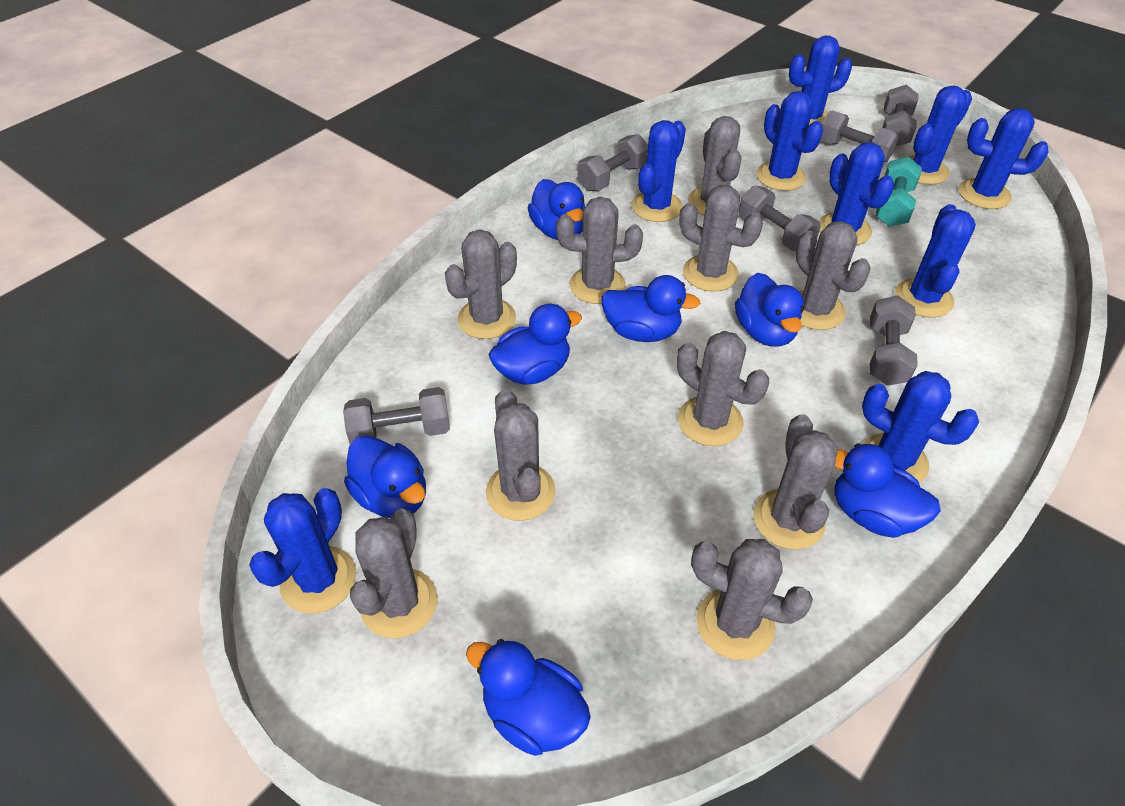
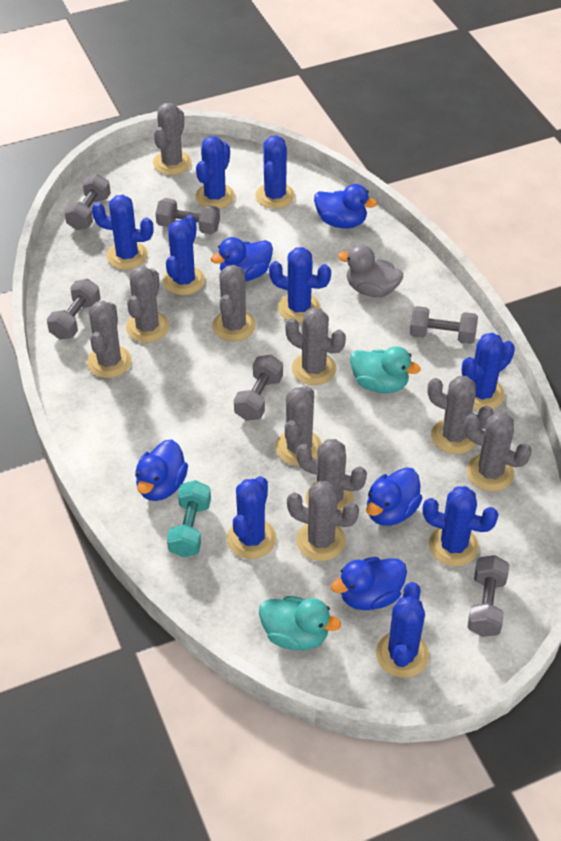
blue duck: 7 -> 5
grey duck: 0 -> 1
turquoise duck: 0 -> 2

